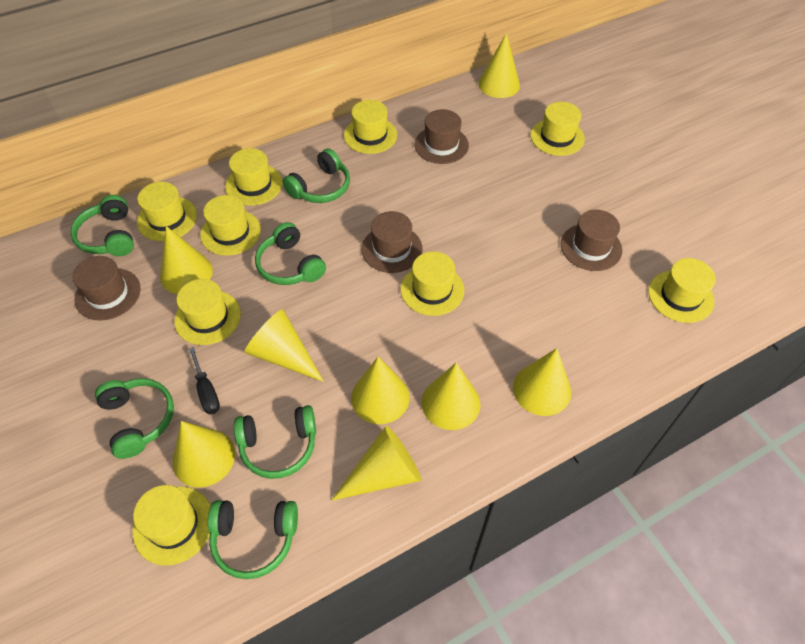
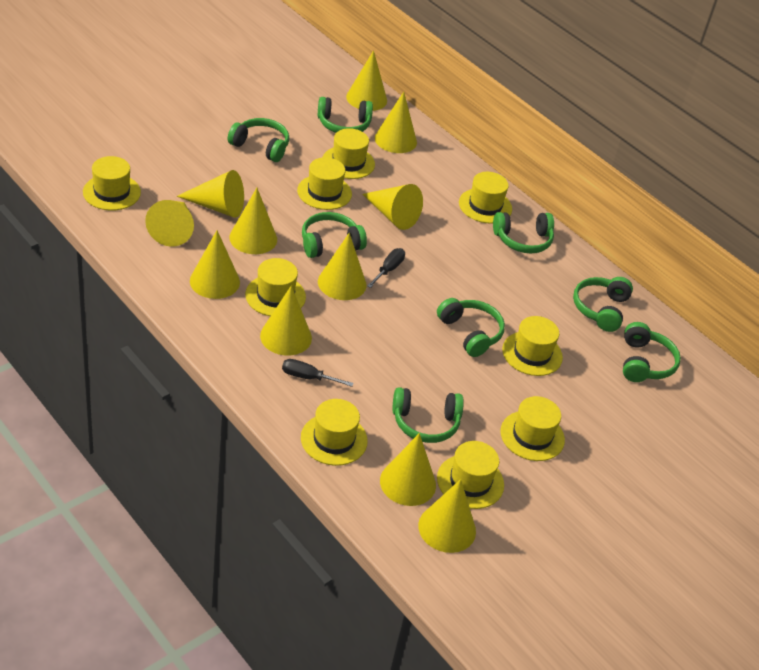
black screwdriver: 1 -> 2
brown hat: 4 -> 0
green headphones: 6 -> 8
yellow cone: 8 -> 11

